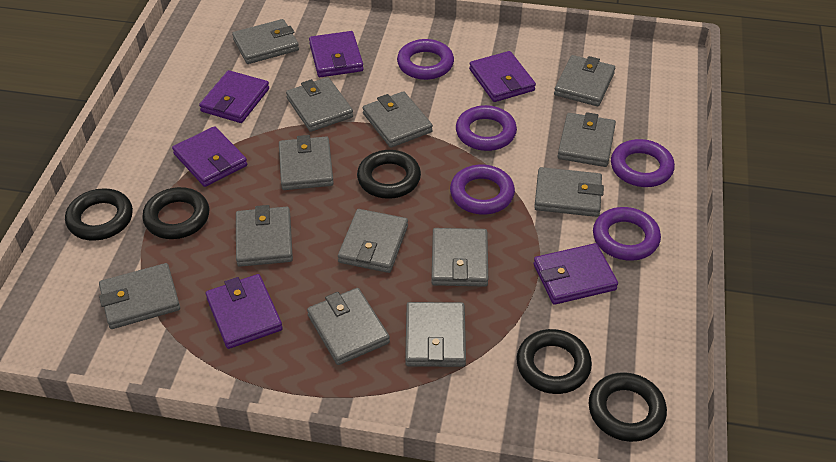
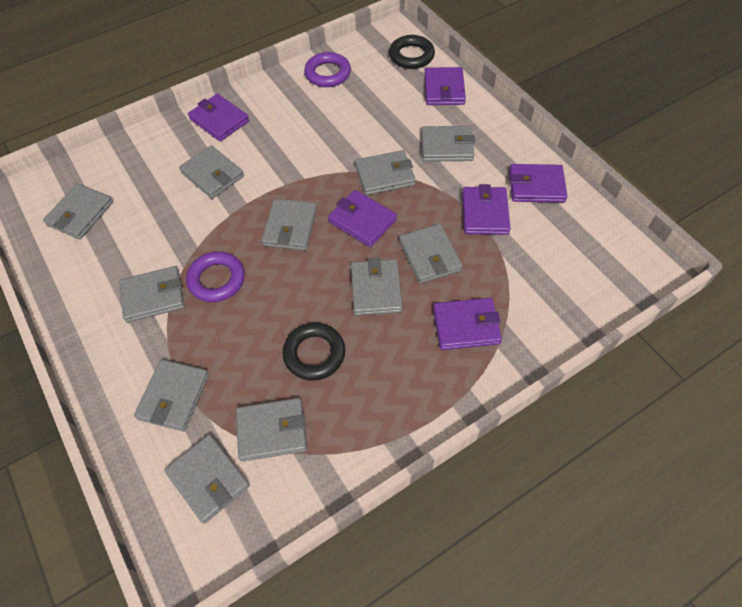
black ring: 5 -> 2
grey wallet: 13 -> 11
purple ring: 5 -> 2

